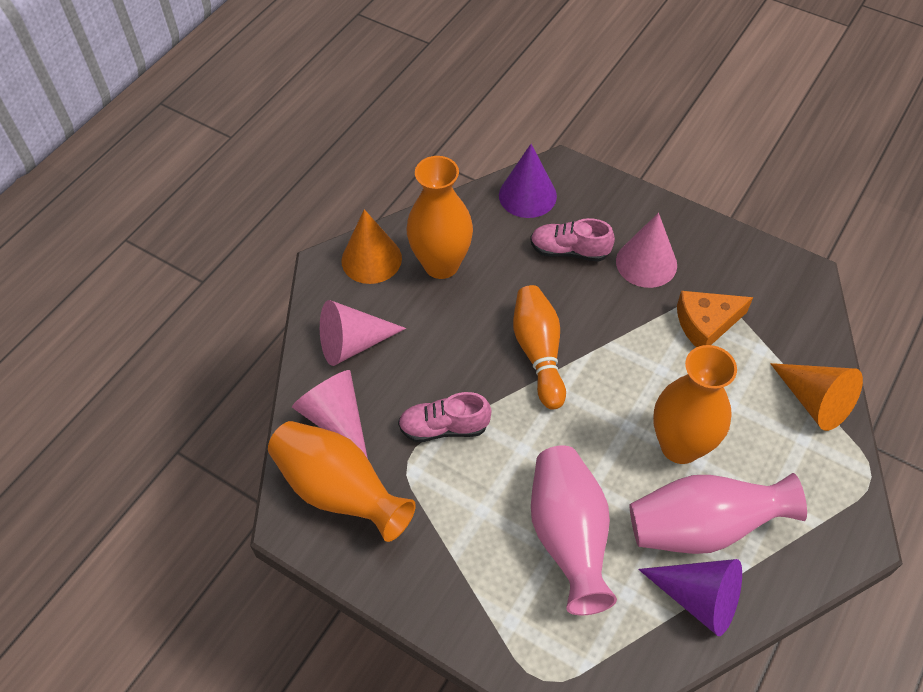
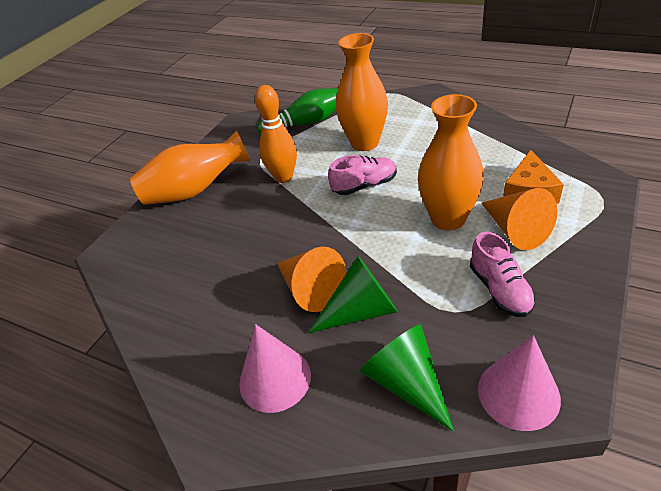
green bowling pin: 0 -> 1
green cone: 0 -> 2
pink cone: 3 -> 2
pink vase: 2 -> 0
purple cone: 2 -> 0

